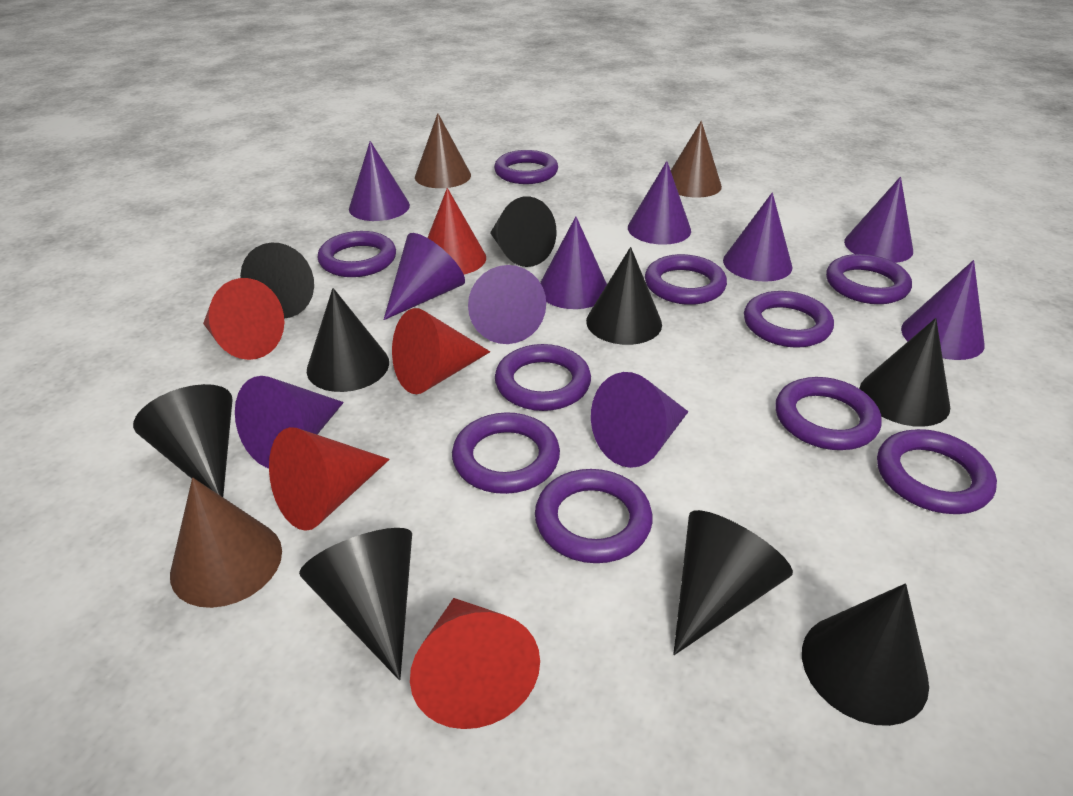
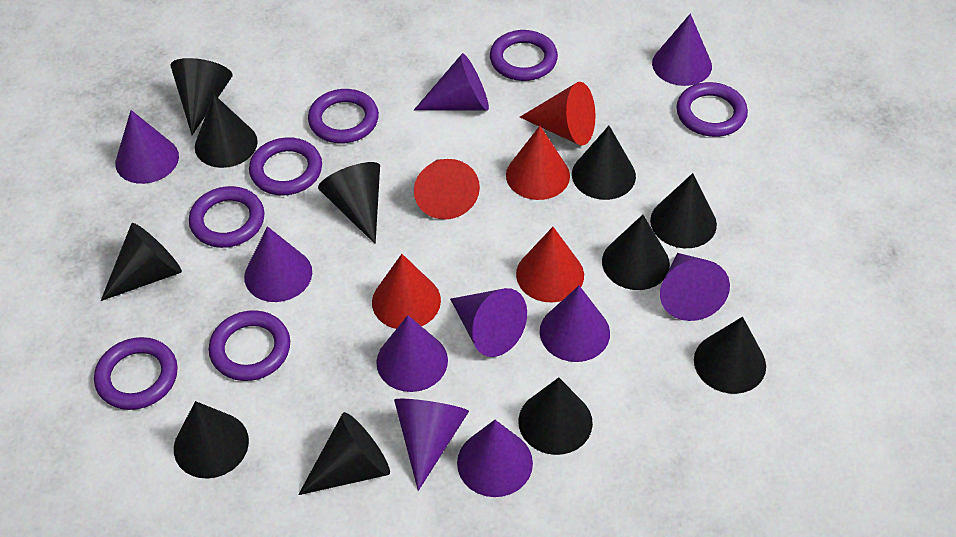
black cone: 9 -> 11
brown cone: 3 -> 0
purple ring: 10 -> 7

